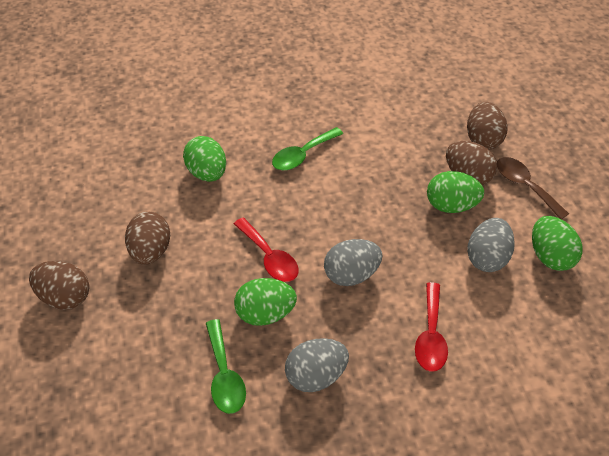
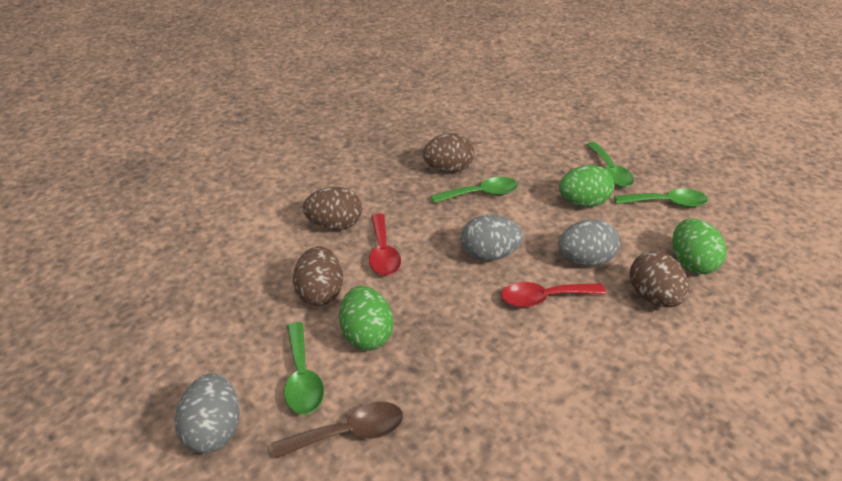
green egg: 4 -> 3
green spoon: 2 -> 4

